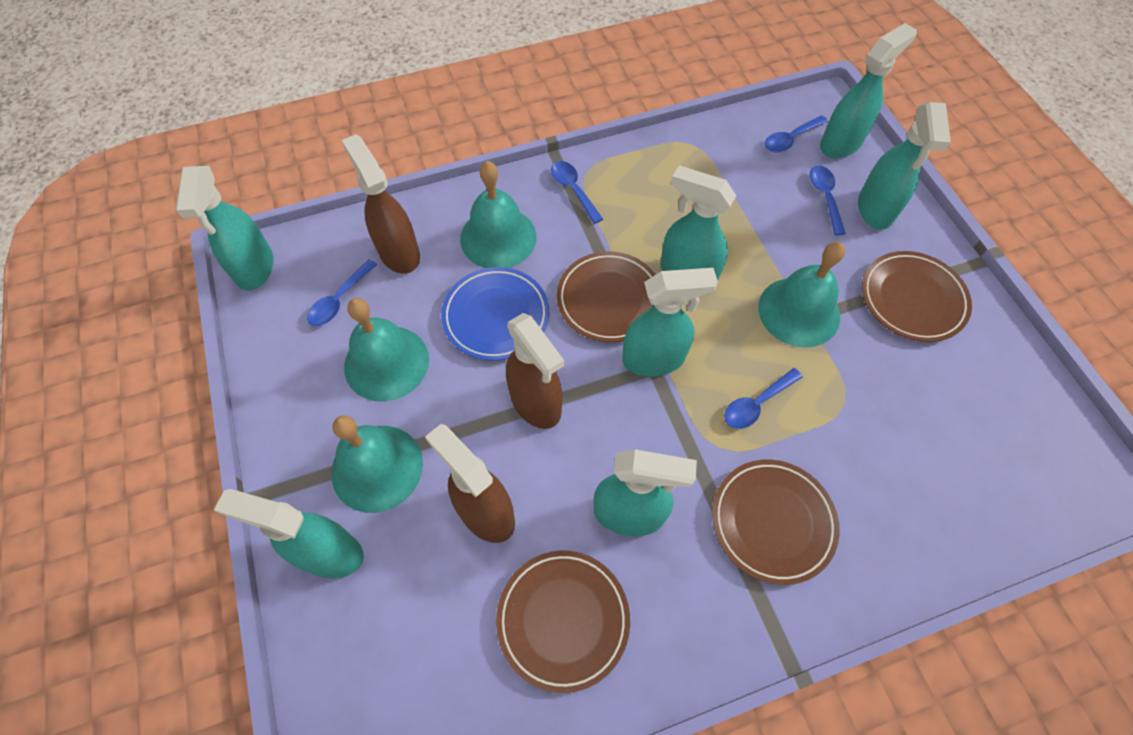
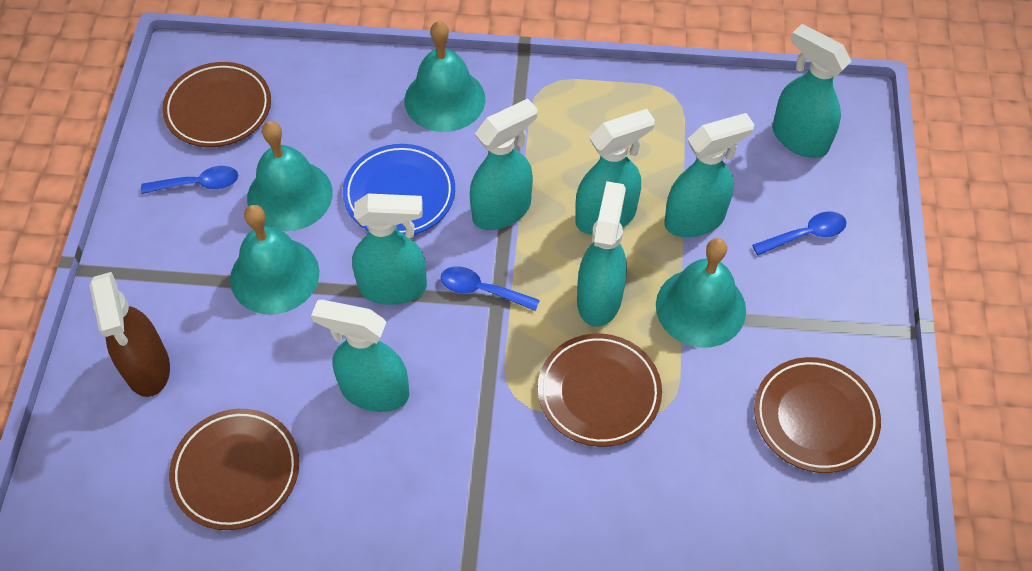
blue spoon: 5 -> 3
brown spray bottle: 3 -> 1

